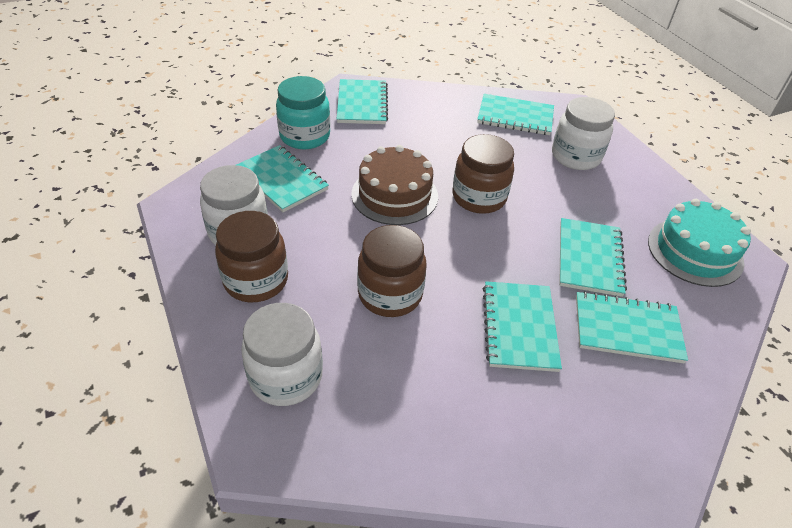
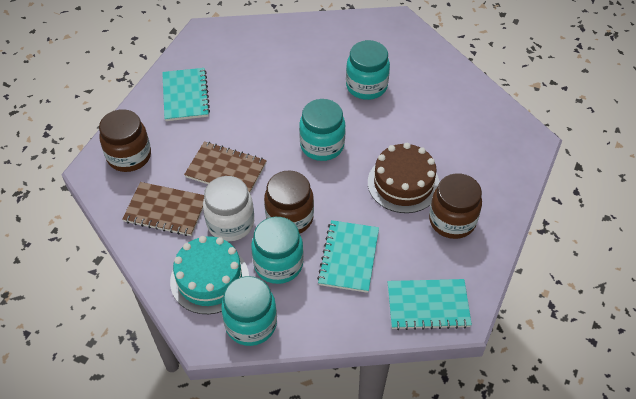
brown notebook: 0 -> 2
turquoise jar: 1 -> 4
turquoise notebook: 6 -> 3
white jar: 3 -> 1

